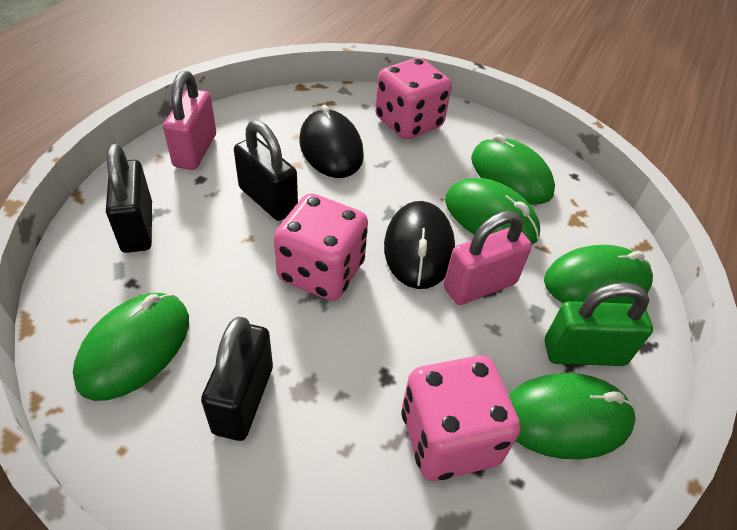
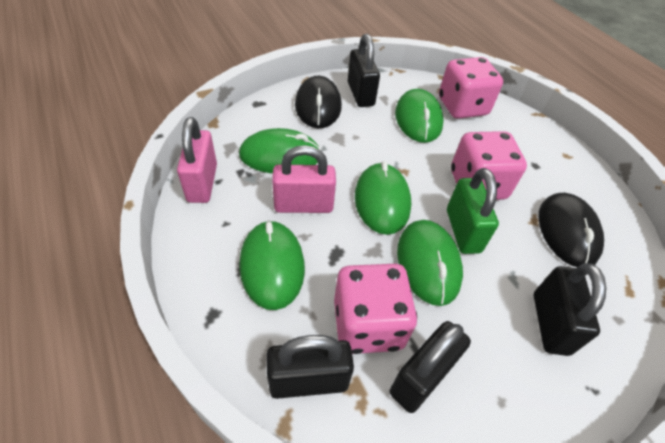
black padlock: 3 -> 4

